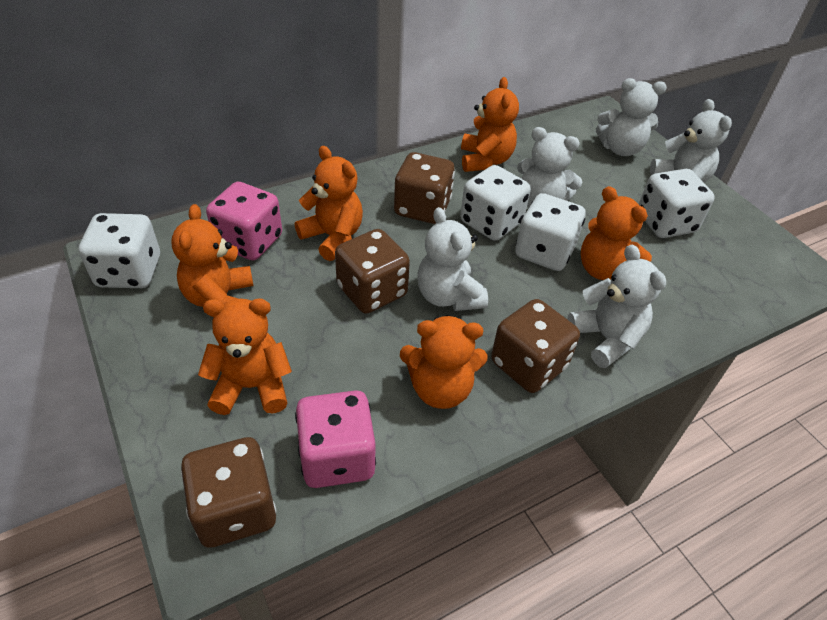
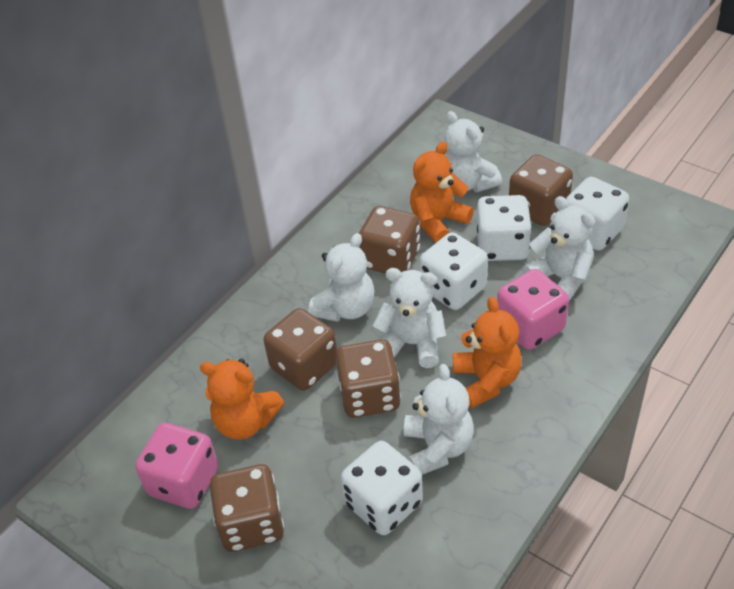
brown dice: 4 -> 5
orange teddy bear: 6 -> 3

